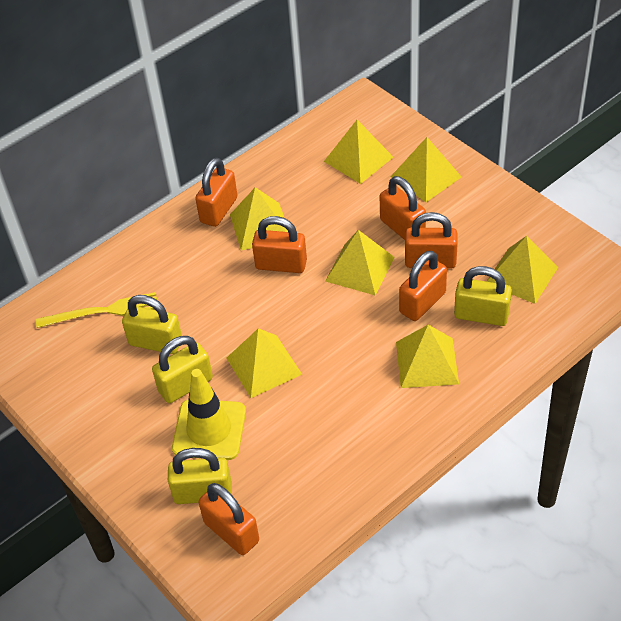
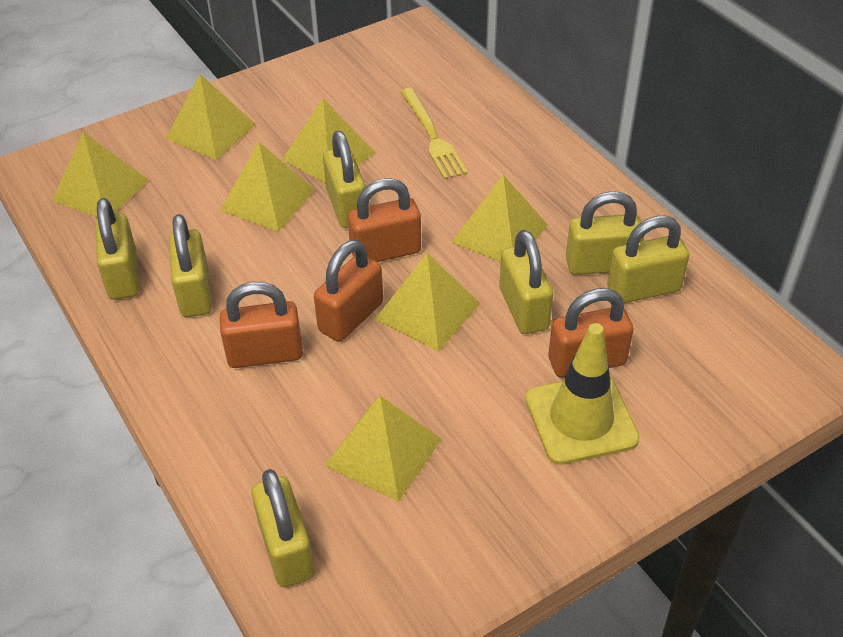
orange padlock: 6 -> 4
yellow padlock: 4 -> 7

